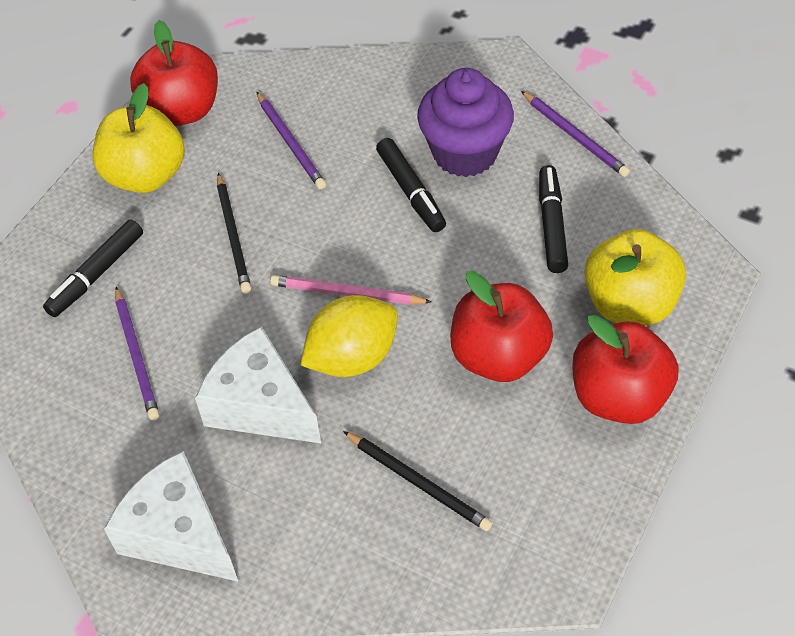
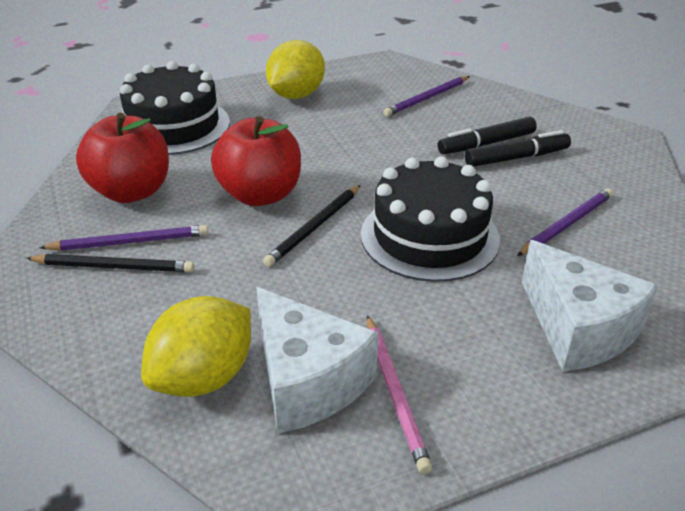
black cake: 0 -> 2
black marker: 3 -> 2
purple cupcake: 1 -> 0
red apple: 3 -> 2
yellow apple: 2 -> 0
yellow lemon: 1 -> 2

